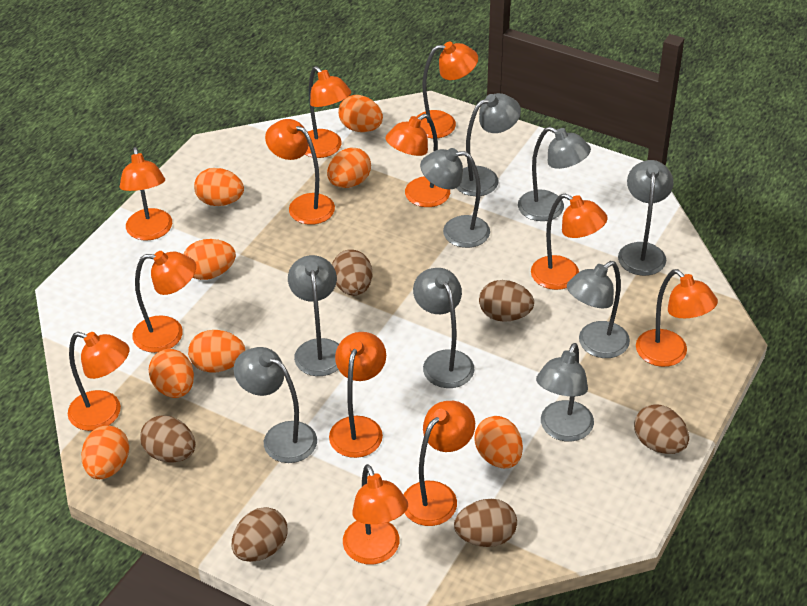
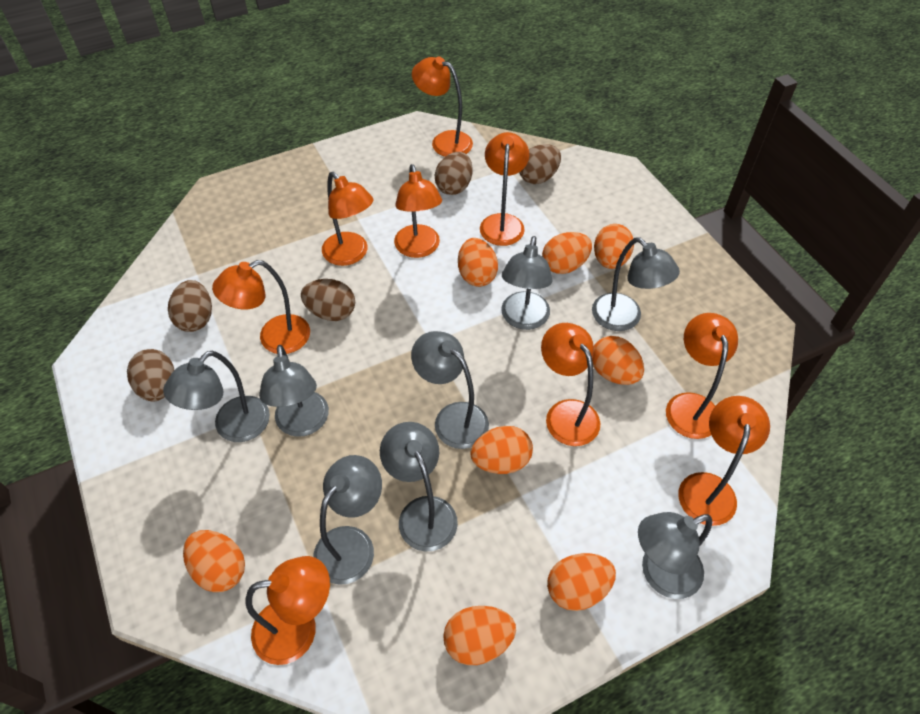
brown egg: 6 -> 5
grey lamp: 9 -> 8
orange lamp: 12 -> 9

